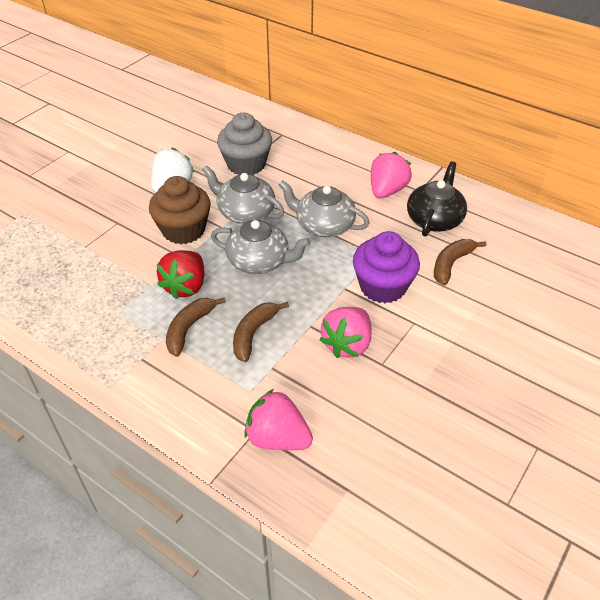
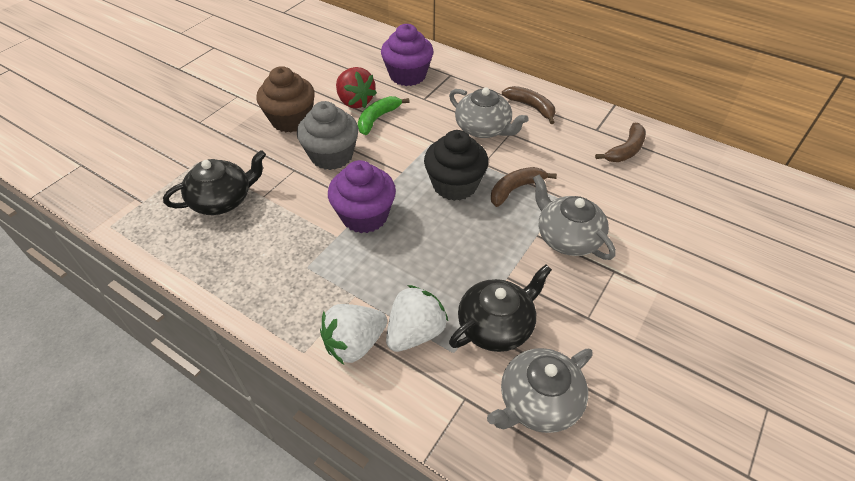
black cupcake: 0 -> 1
black teapot: 1 -> 2
green banana: 0 -> 1
pink strawberry: 3 -> 0
purple cupcake: 1 -> 2
white strawberry: 1 -> 2

